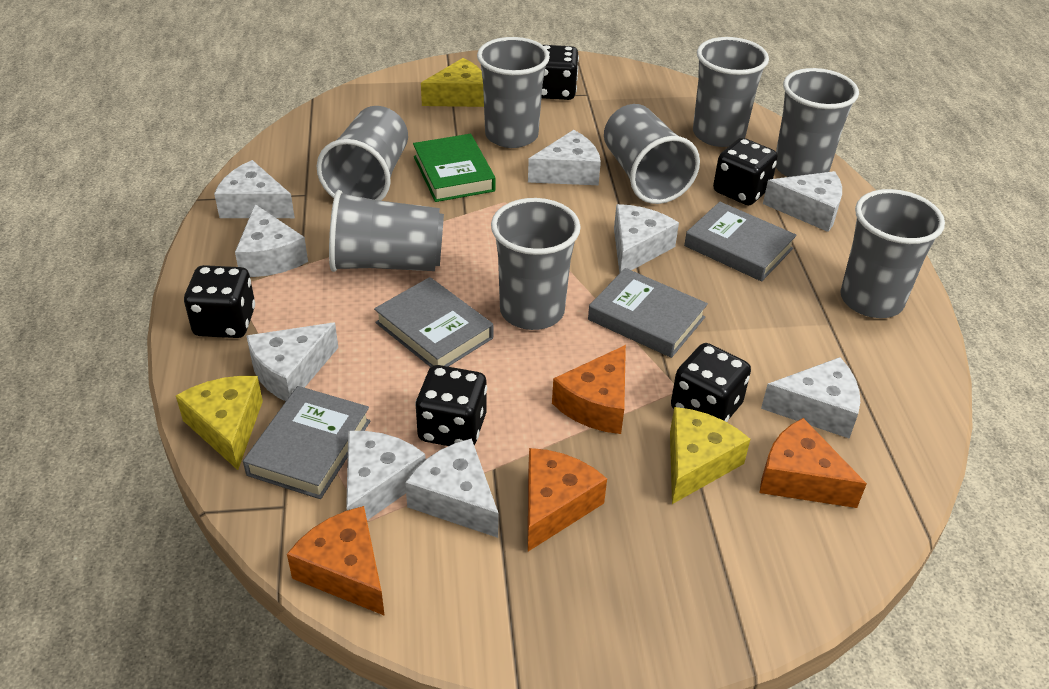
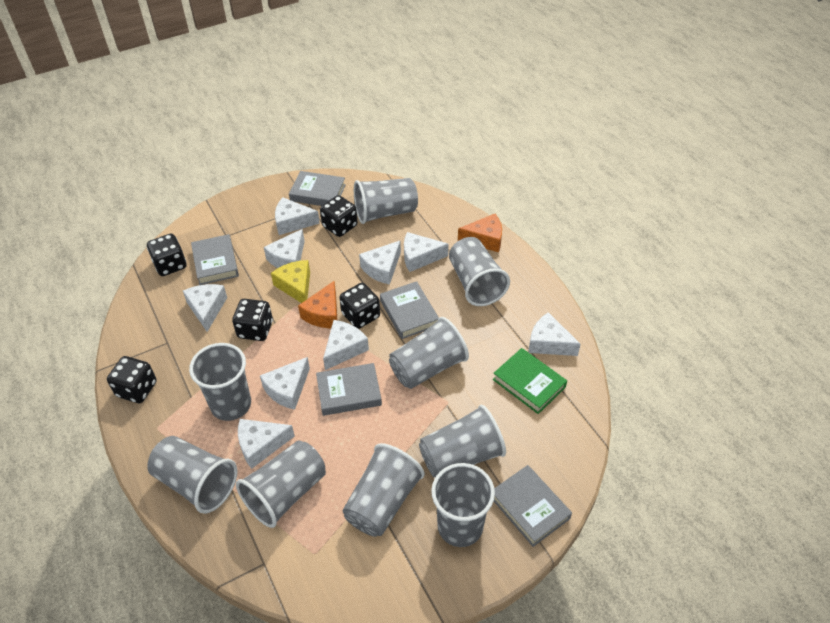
grey book: 4 -> 5
grey cup: 8 -> 9
orange cheese: 4 -> 2
yellow cheese: 3 -> 1

